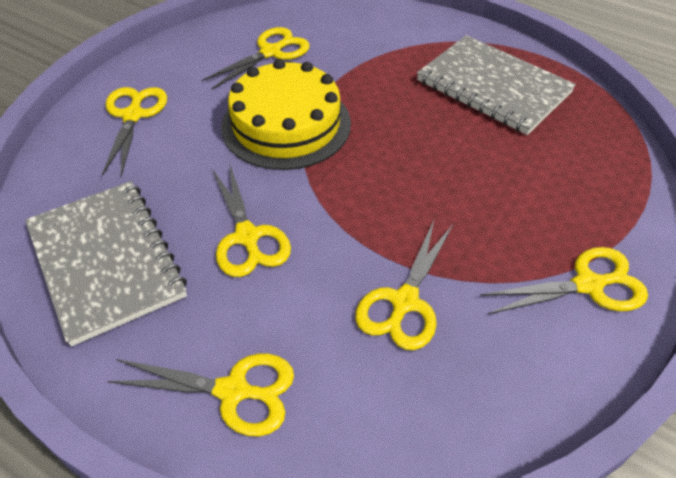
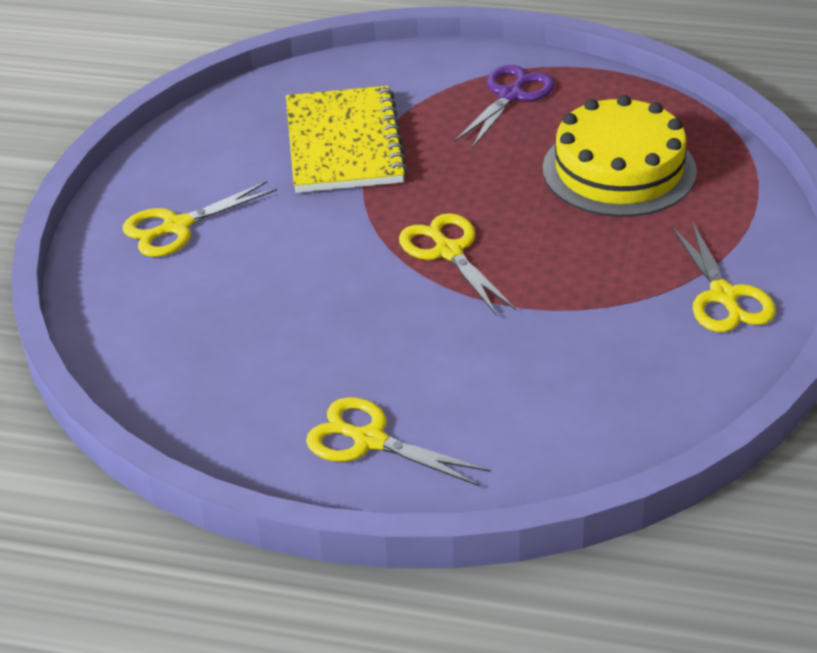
grey notebook: 2 -> 0
purple scissors: 0 -> 1
yellow notebook: 0 -> 1
yellow scissors: 6 -> 4

